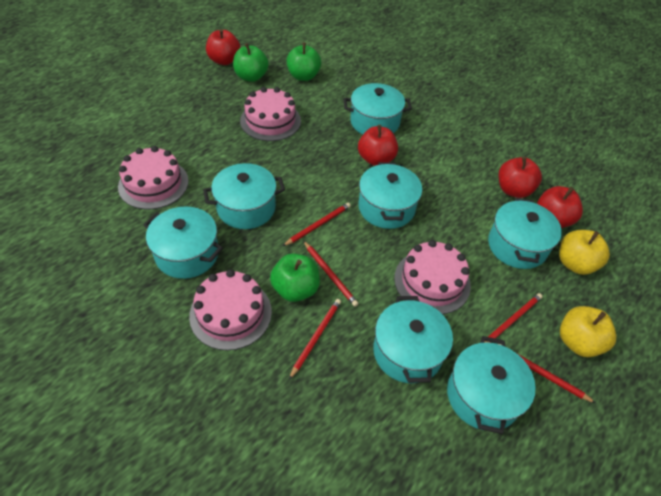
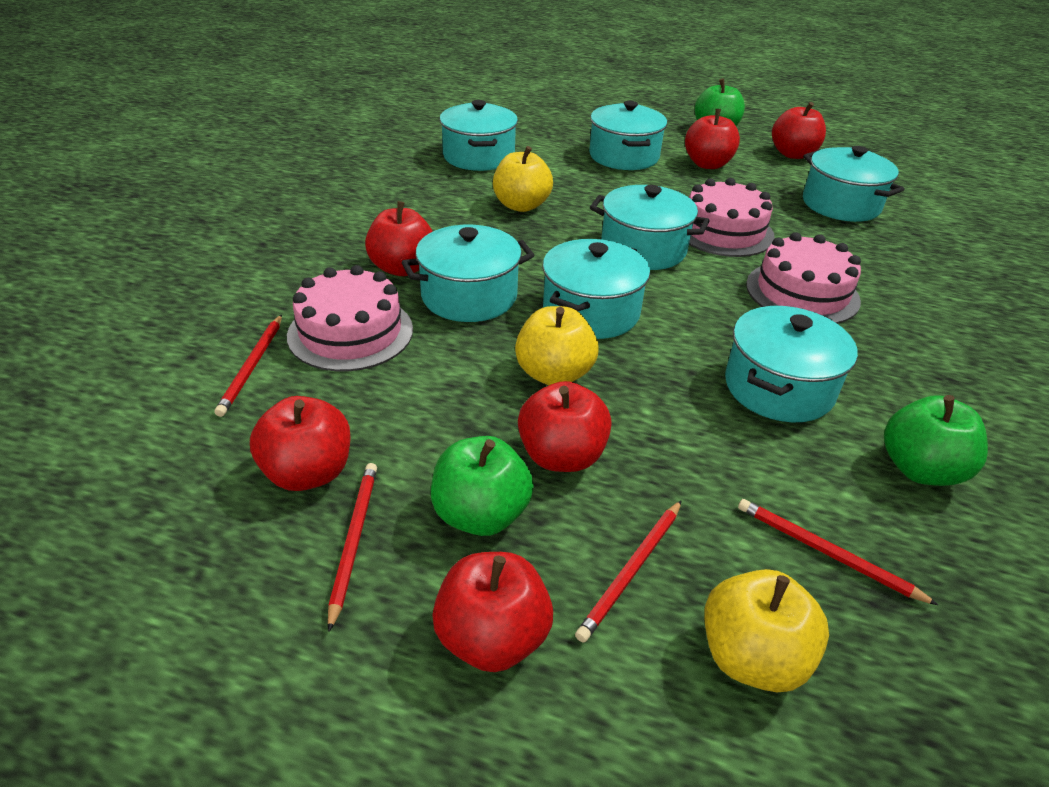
pink cake: 4 -> 3
red apple: 4 -> 6
red pencil: 5 -> 4
yellow apple: 2 -> 3

